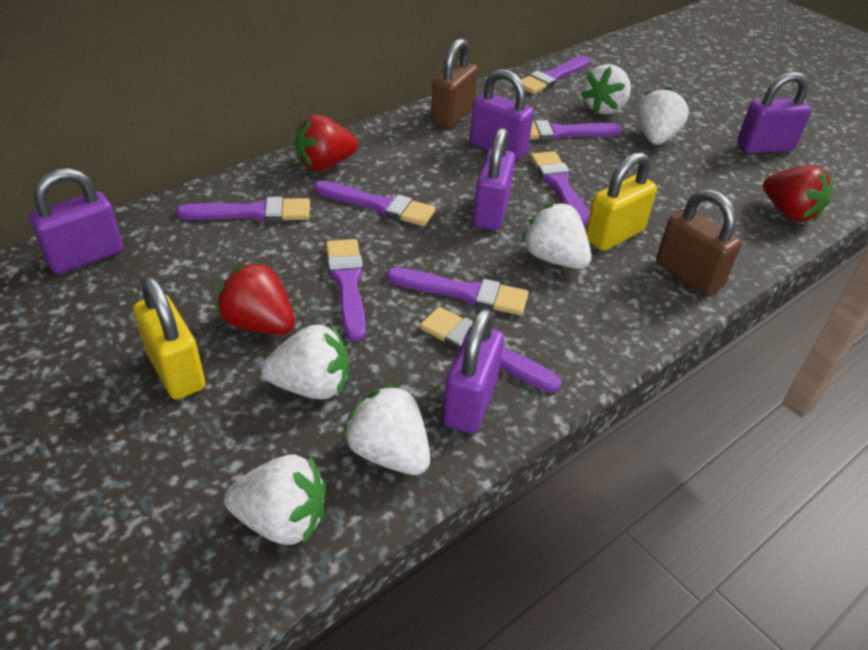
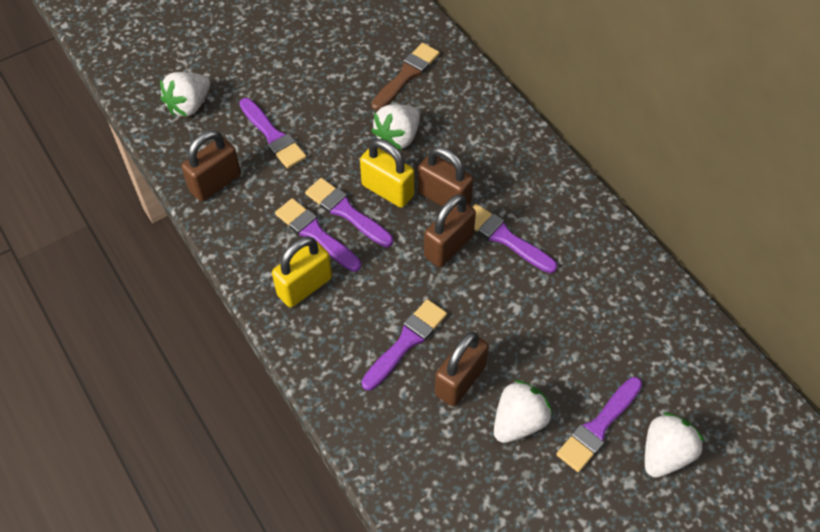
brown brush: 0 -> 1
brown padlock: 2 -> 4
purple brush: 8 -> 6
purple padlock: 5 -> 0
red strawberry: 3 -> 0
white strawberry: 6 -> 4

